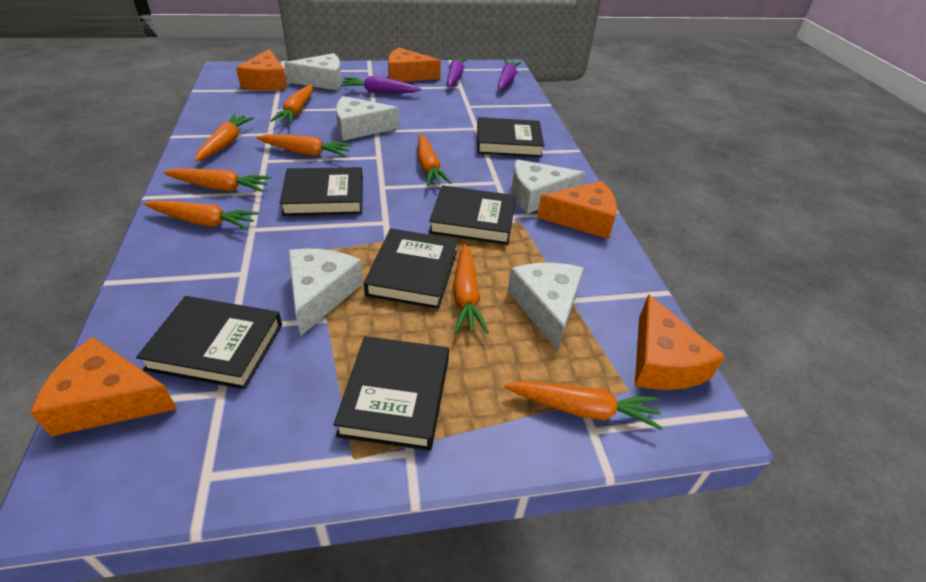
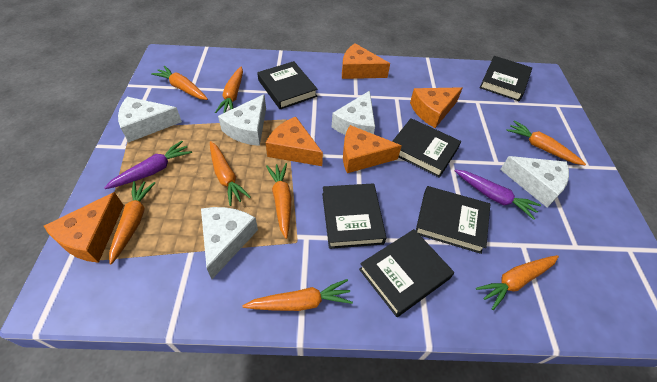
purple carrot: 3 -> 2

